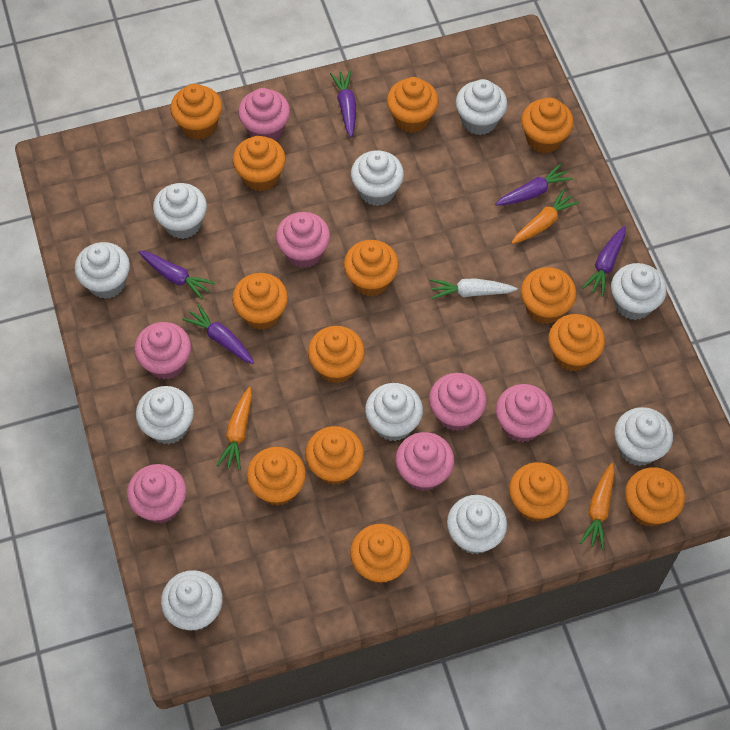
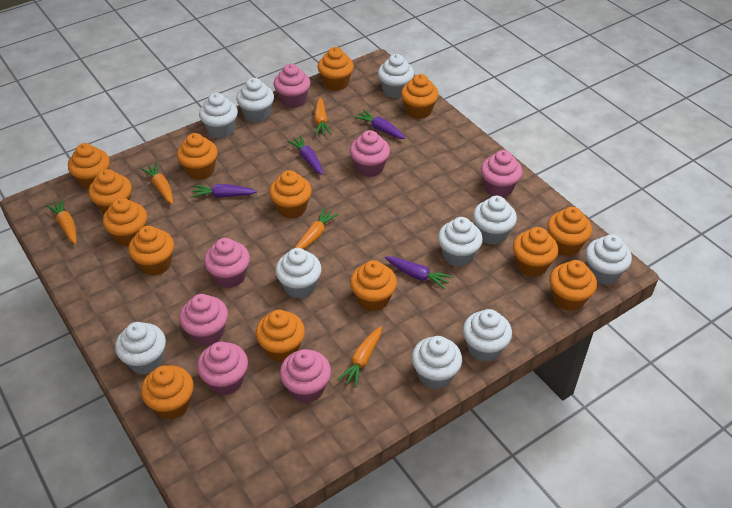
orange carrot: 3 -> 5
purple carrot: 5 -> 4
white carrot: 1 -> 0

